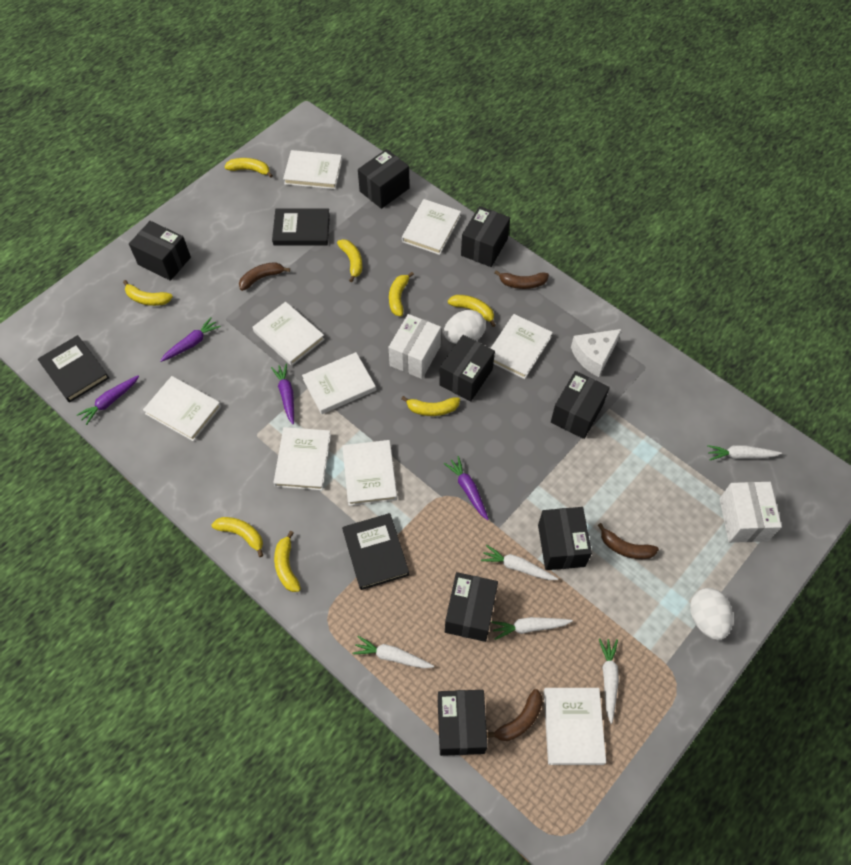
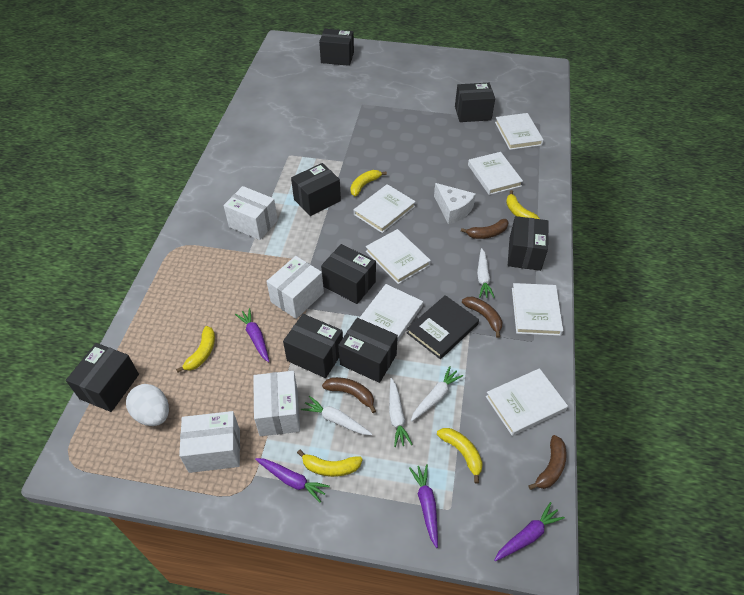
black book: 3 -> 1
white book: 9 -> 7
white box: 2 -> 4
white carrot: 5 -> 4
white egg: 2 -> 1
yellow banana: 8 -> 5

